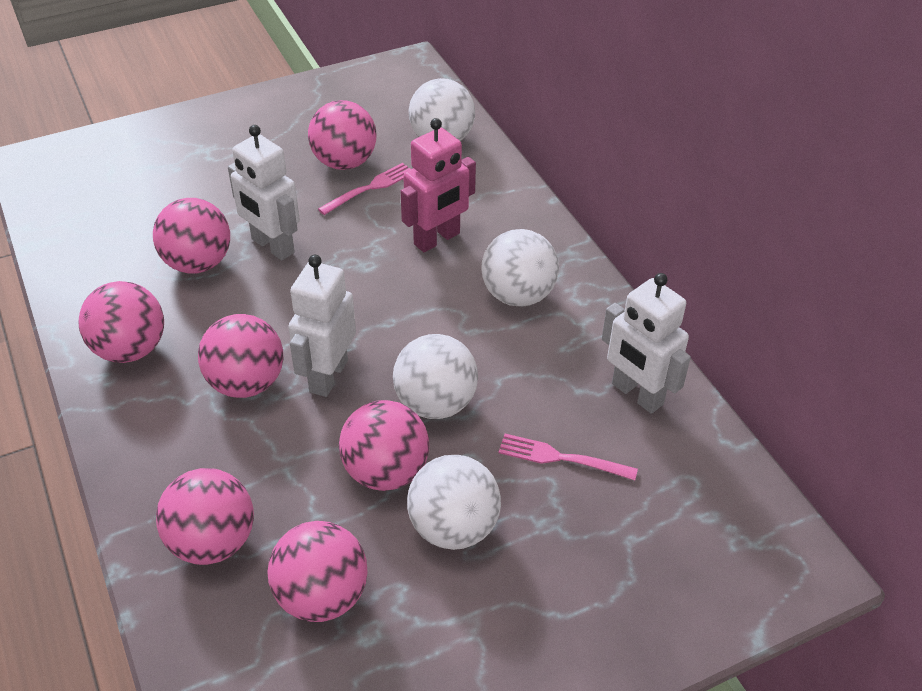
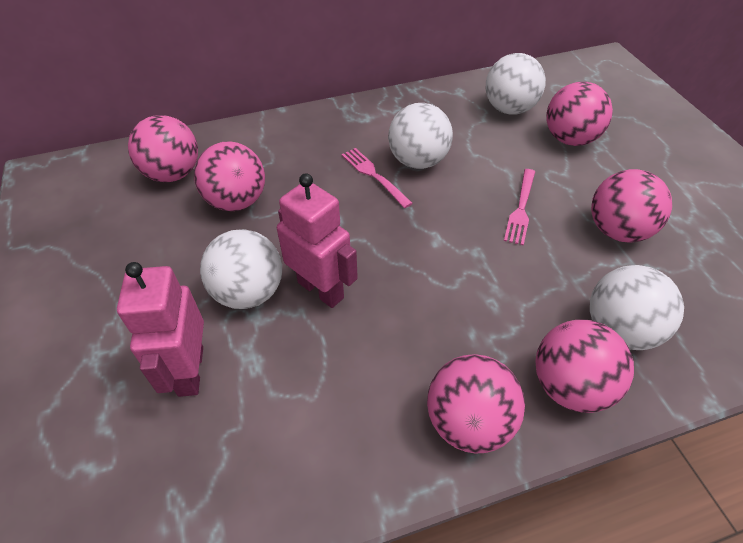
pink ball: 7 -> 6
pink robot: 1 -> 2
white robot: 3 -> 0

